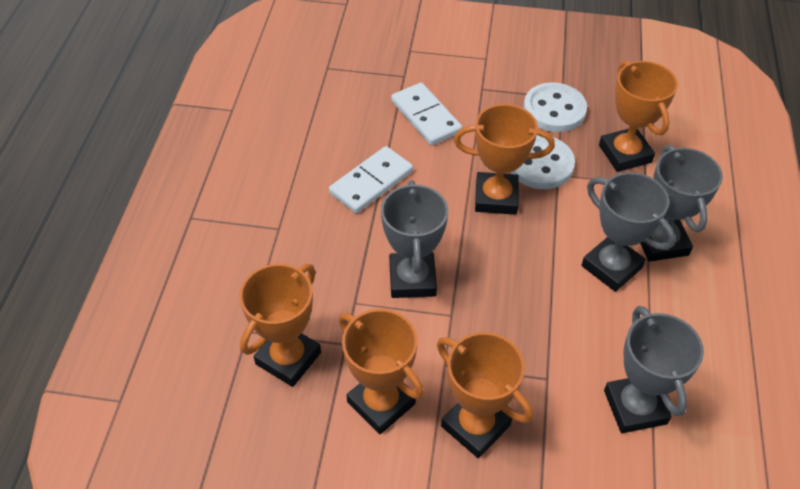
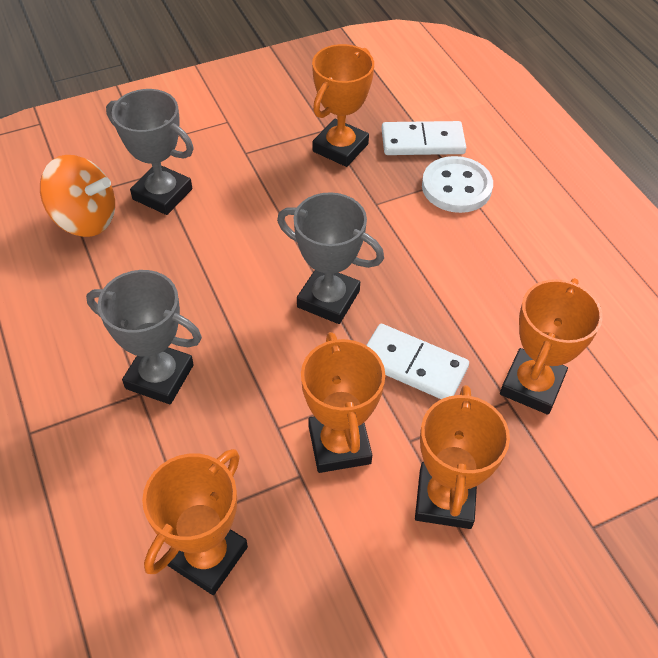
grey trophy: 4 -> 3
orange spinning top: 0 -> 1
white button: 2 -> 1

